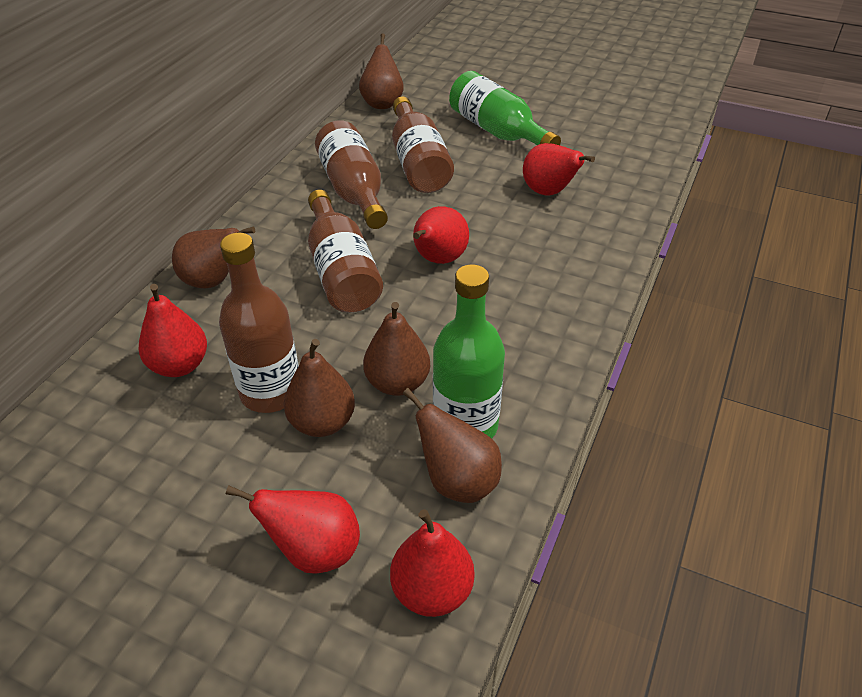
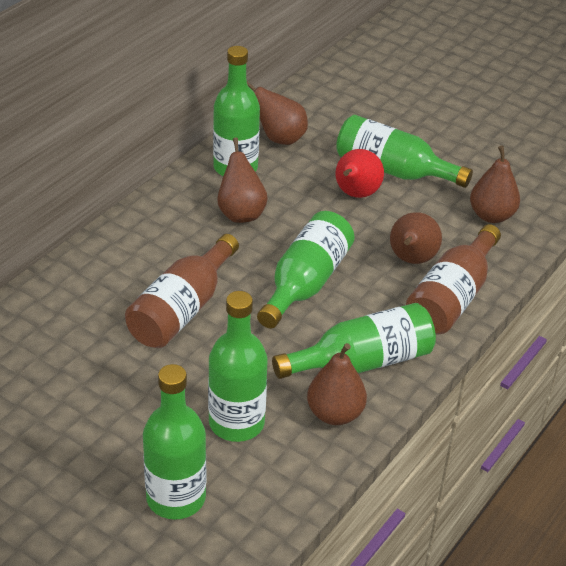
brown bottle: 4 -> 2
green bottle: 2 -> 6
red pear: 5 -> 1

